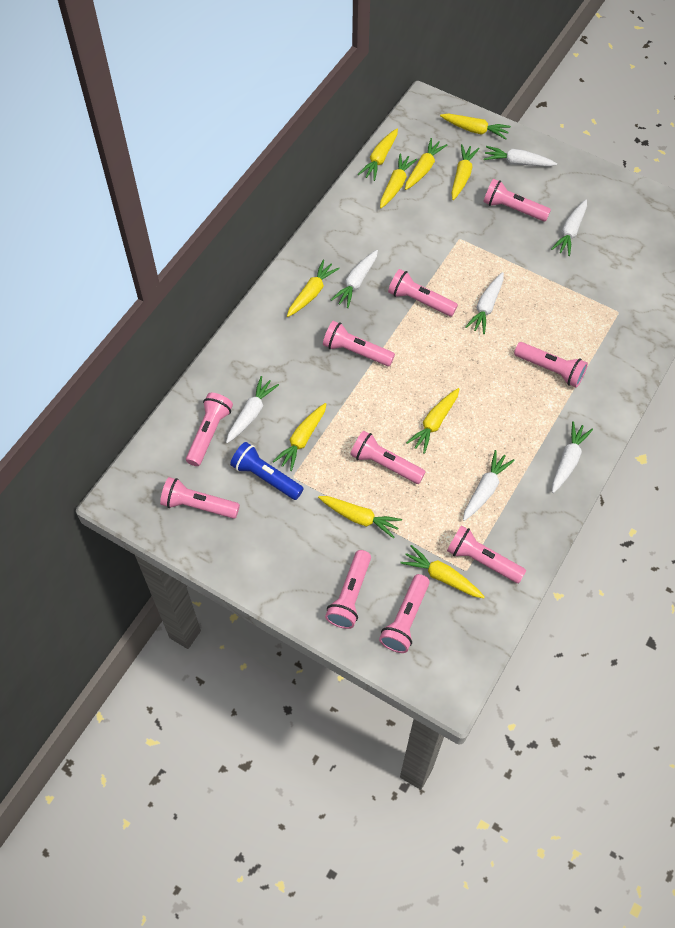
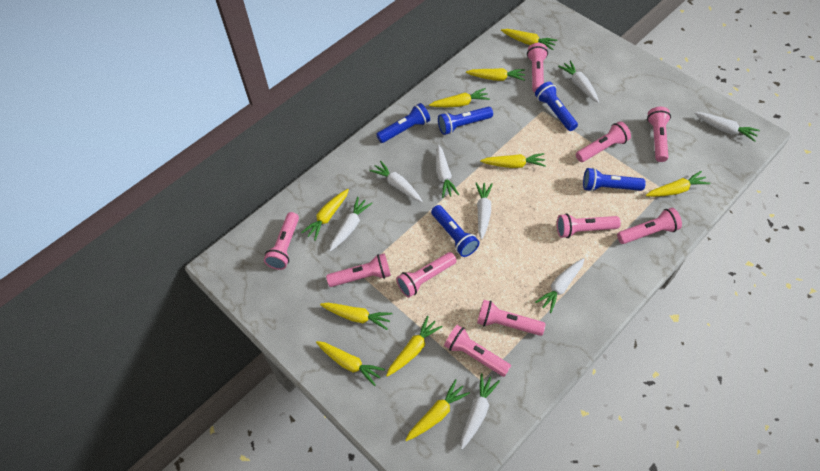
blue flashlight: 1 -> 5
white carrot: 7 -> 8

